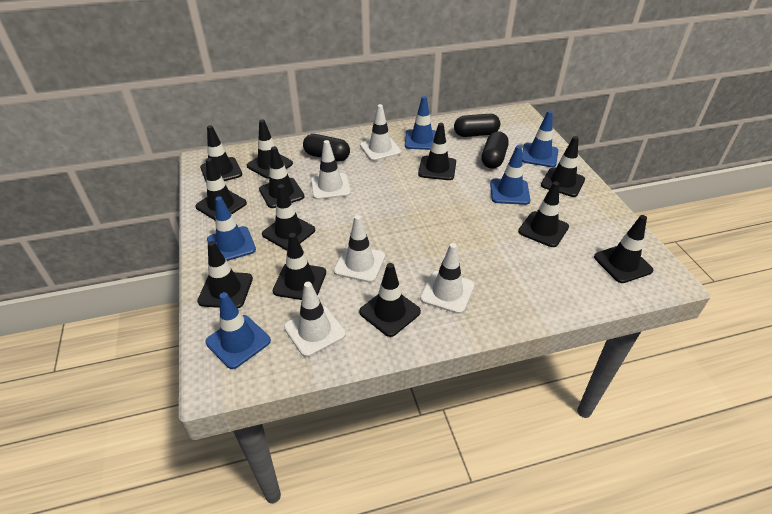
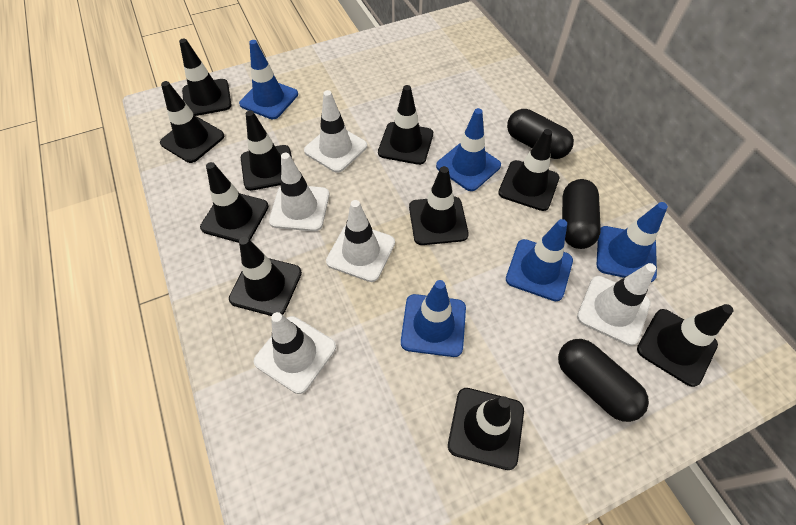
black traffic cone: 12 -> 10

